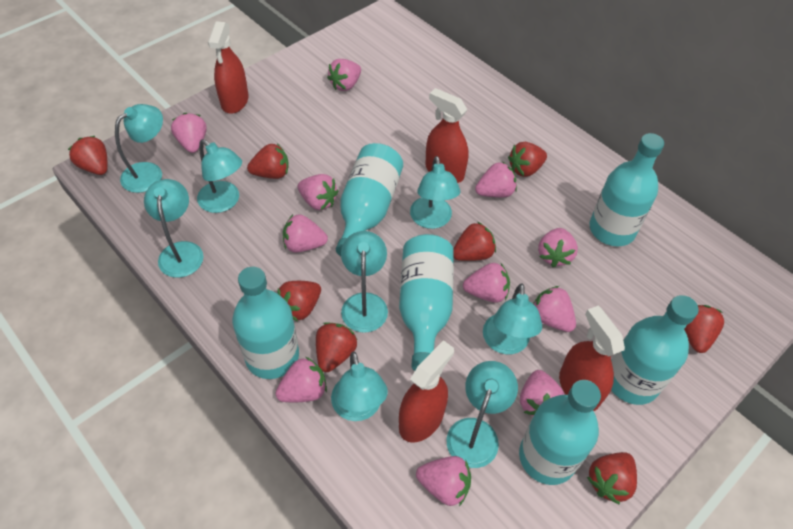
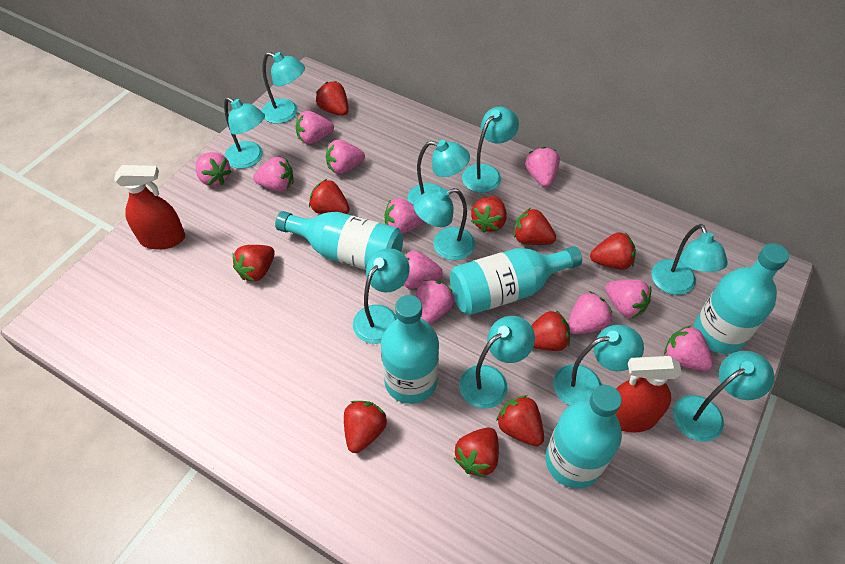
red spray bottle: 4 -> 2
red strawberry: 8 -> 10
turquoise bottle: 6 -> 5
turquoise lamp: 8 -> 10

